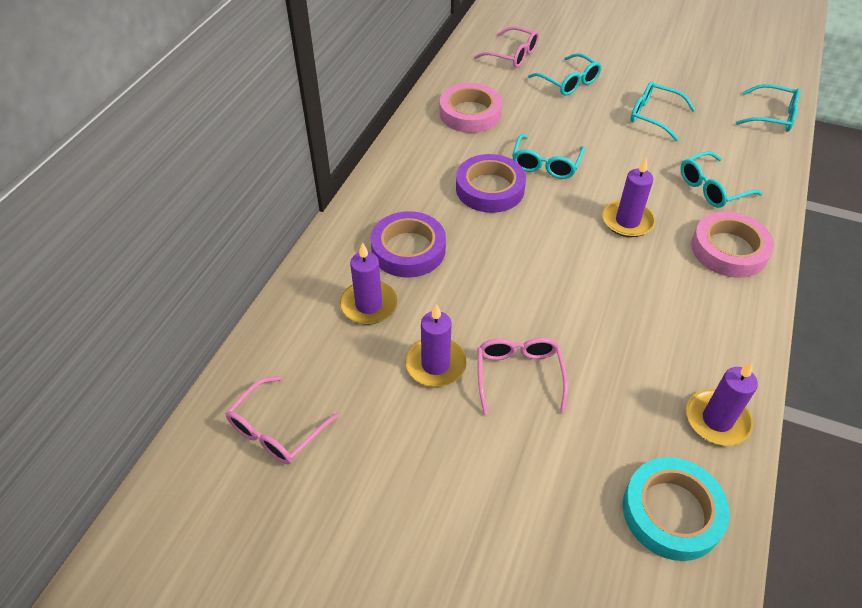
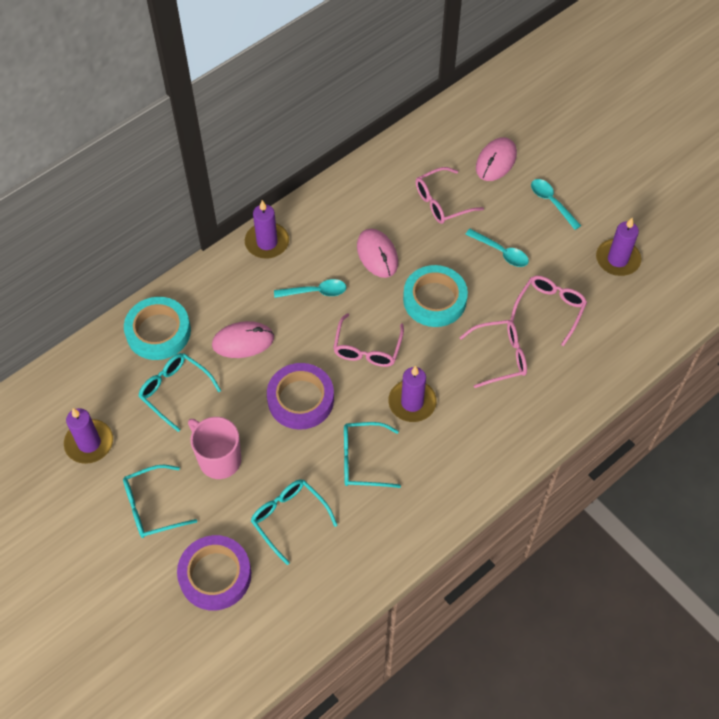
pink glasses: 3 -> 4
pink mouse: 0 -> 3
pink mug: 0 -> 1
pink tape: 2 -> 0
turquoise glasses: 5 -> 4
turquoise spoon: 0 -> 3
turquoise tape: 1 -> 2

